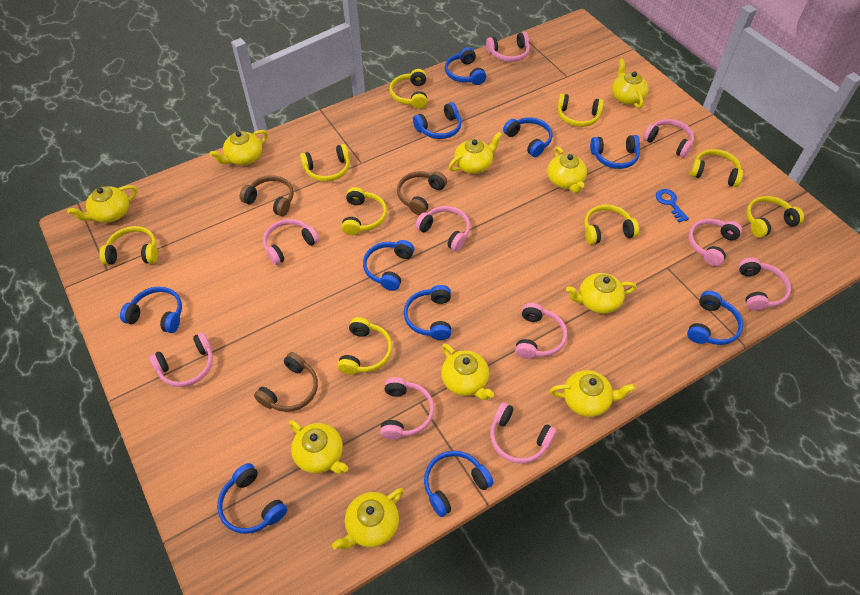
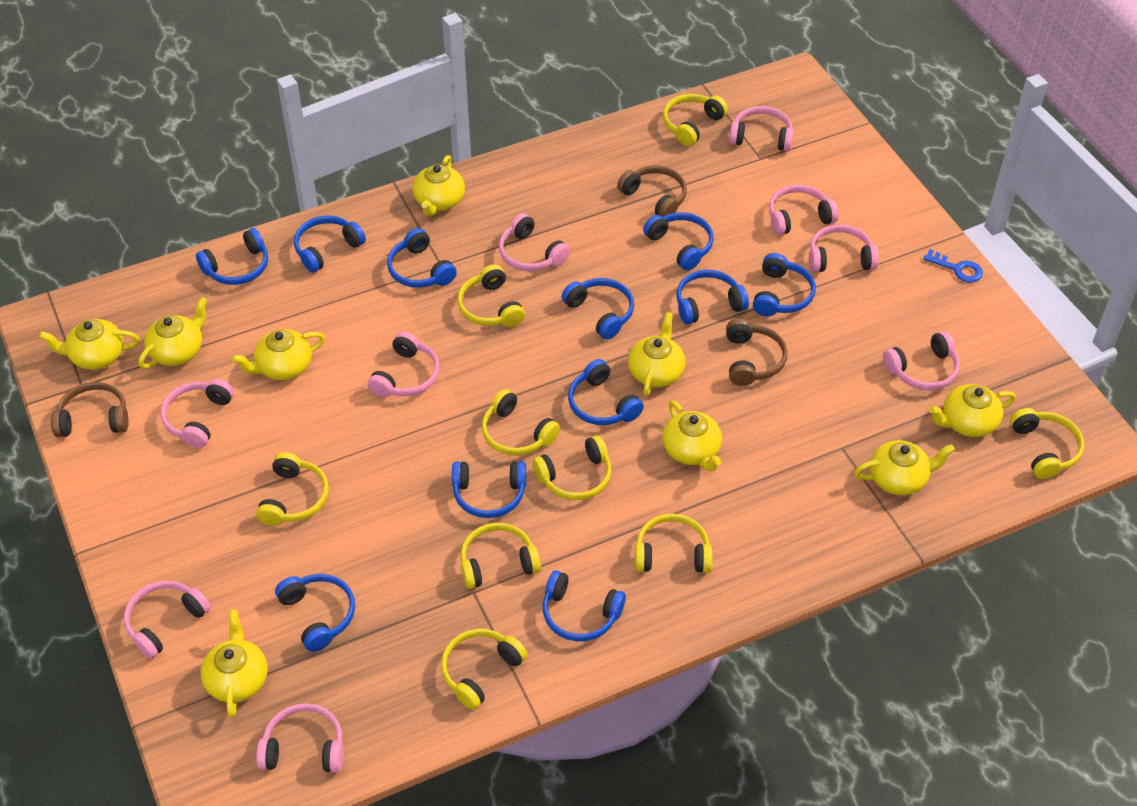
blue headphones: 10 -> 11
pink headphones: 10 -> 9
yellow teapot: 10 -> 9

